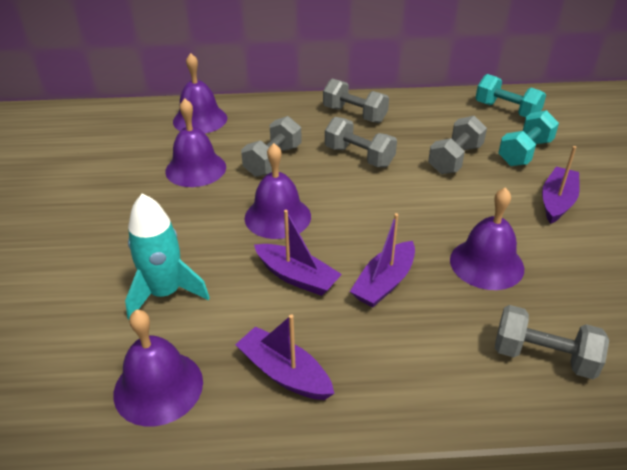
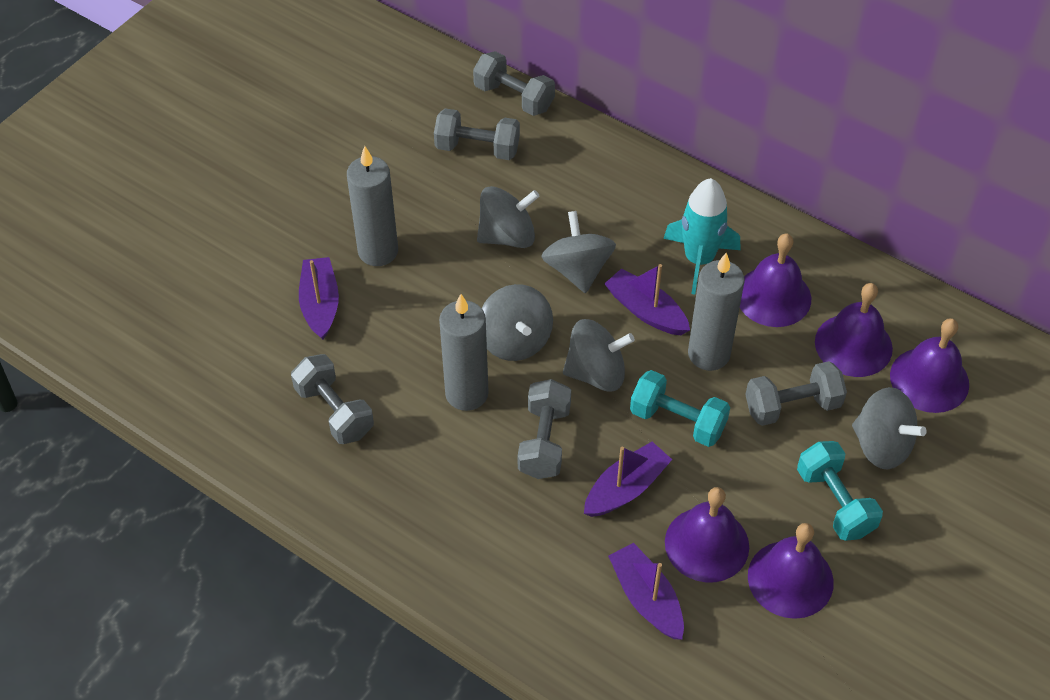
grey candle: 0 -> 3
grey spinning top: 0 -> 5

